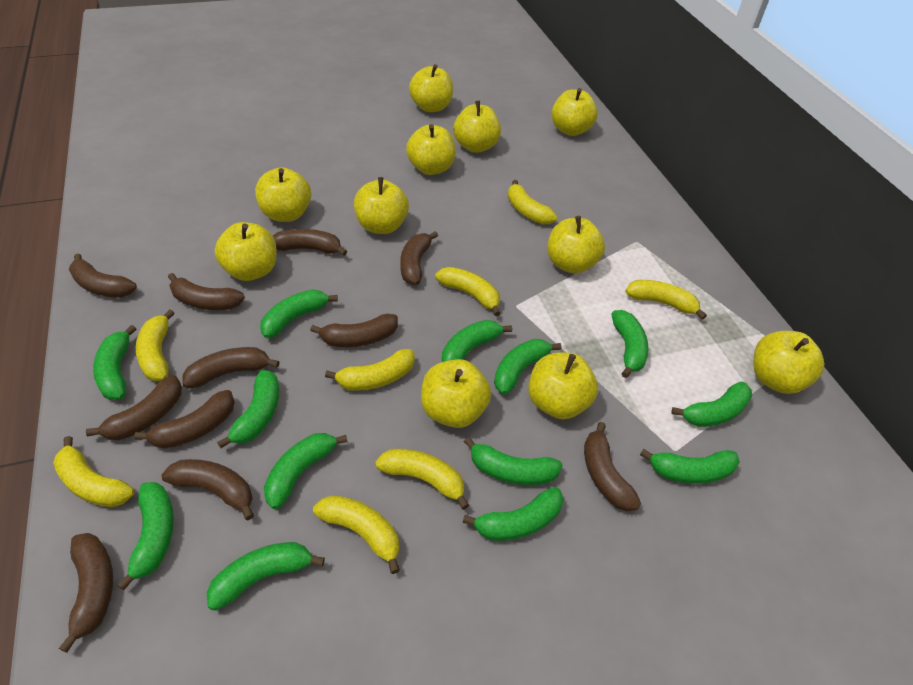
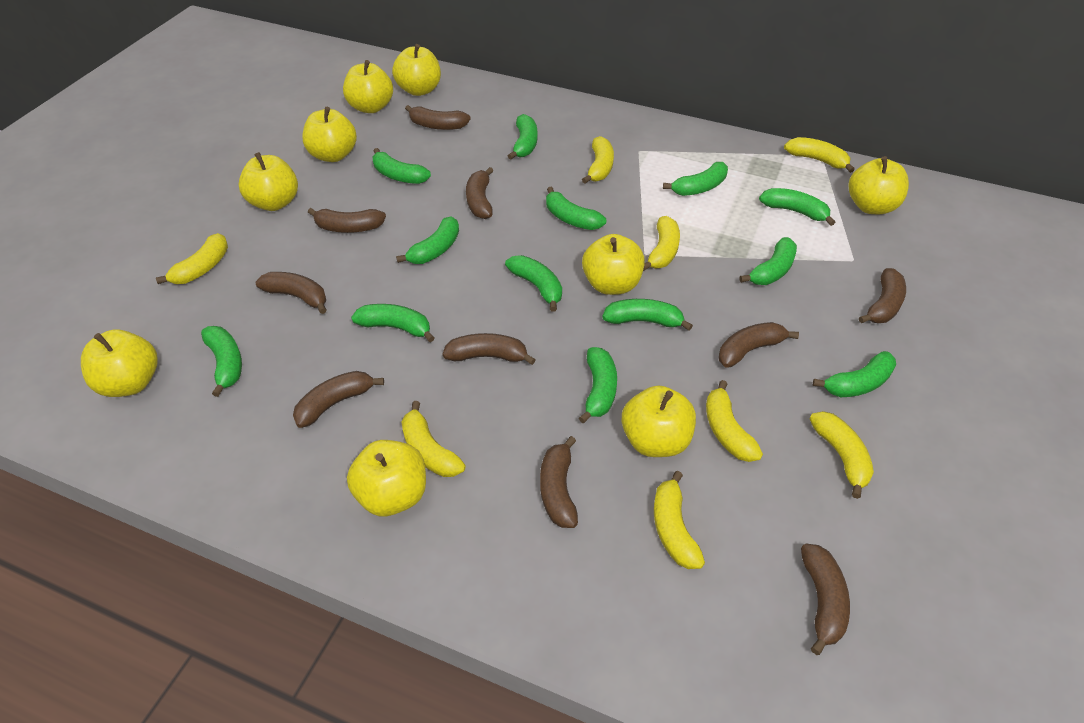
brown banana: 11 -> 10
yellow apple: 11 -> 9

